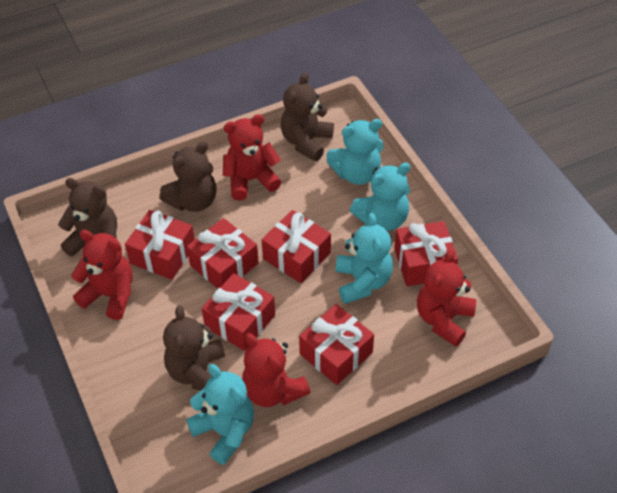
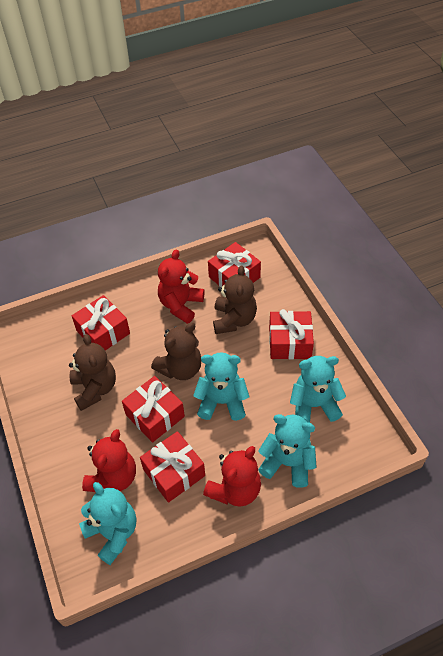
brown teddy bear: 4 -> 3
red gift: 6 -> 5
red teddy bear: 4 -> 3

